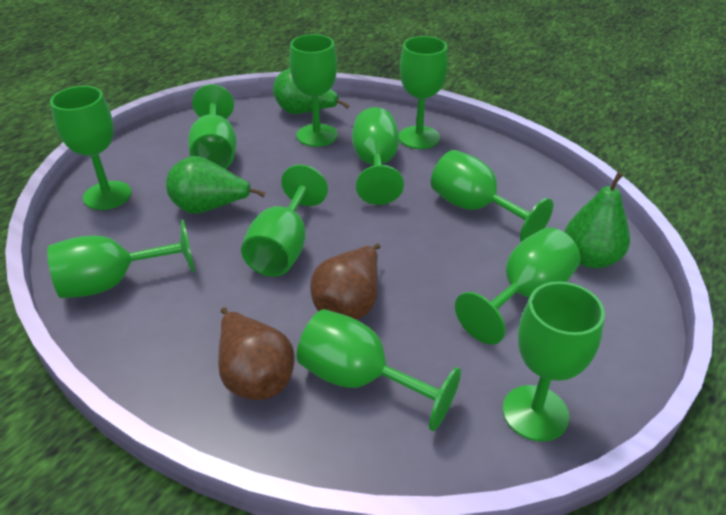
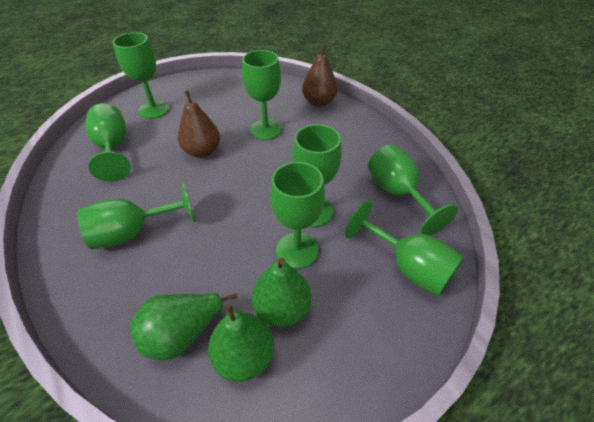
green goblet: 11 -> 8

